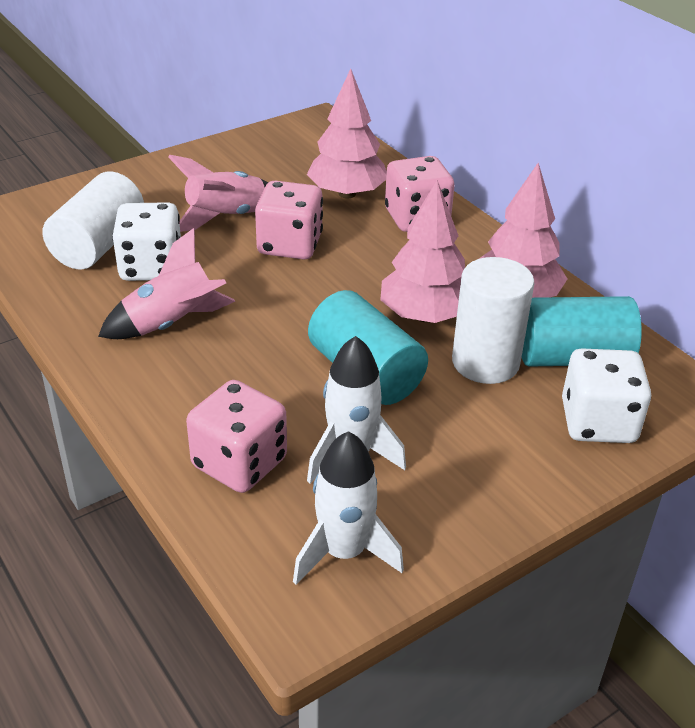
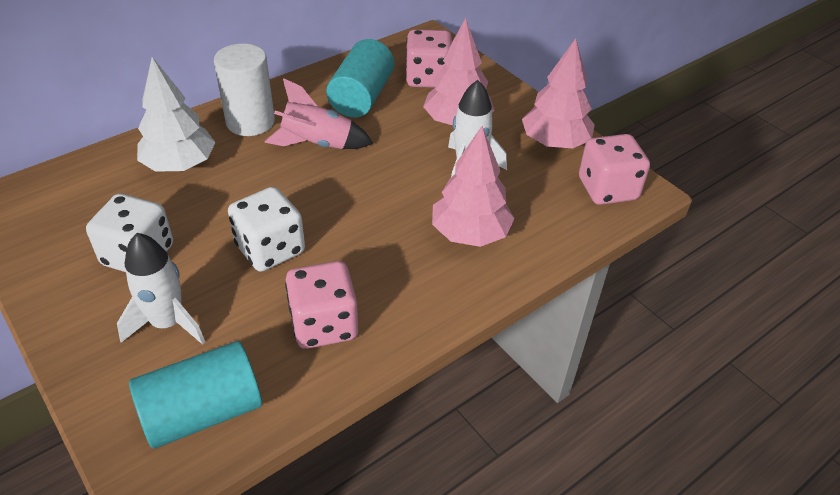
pink rocket: 2 -> 1
white cylinder: 2 -> 1
white tree: 0 -> 1

